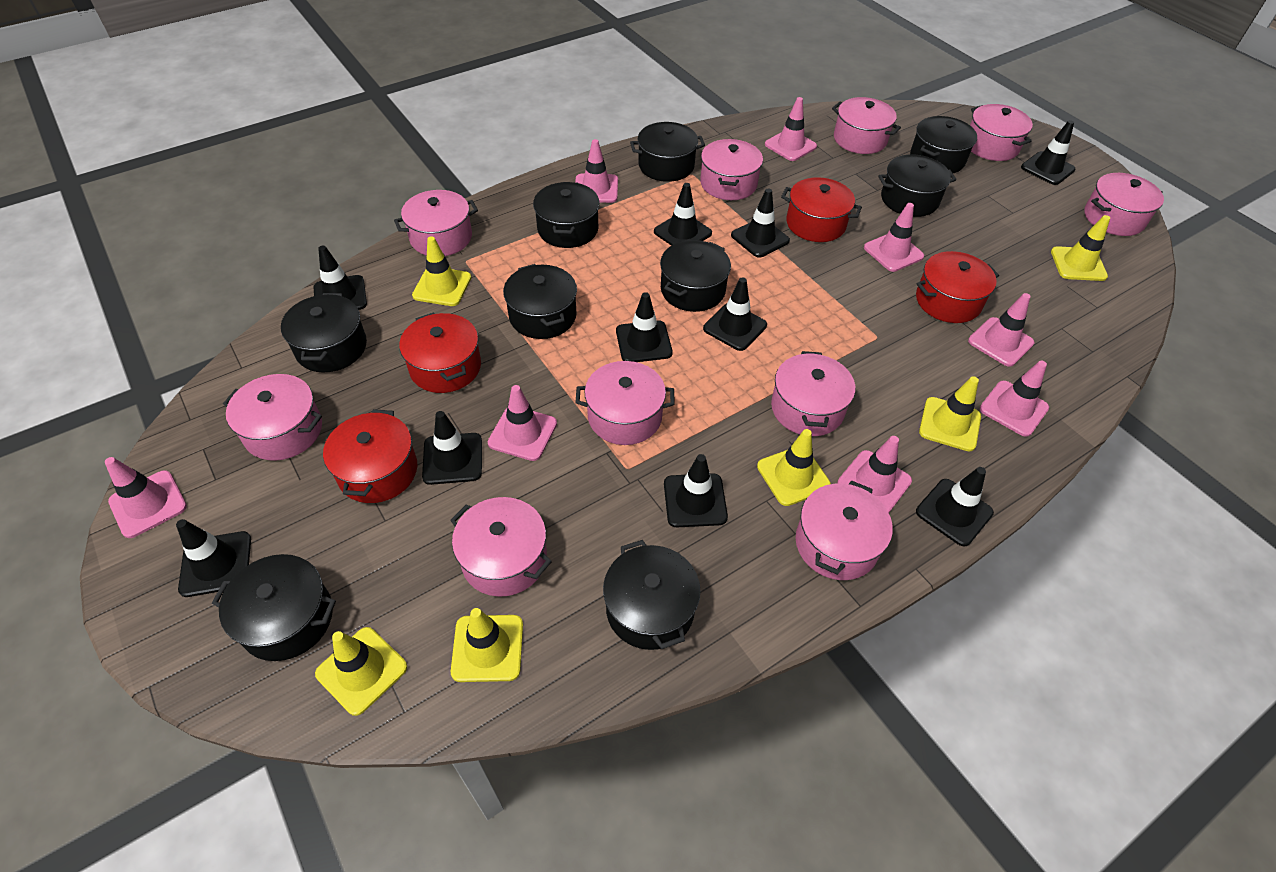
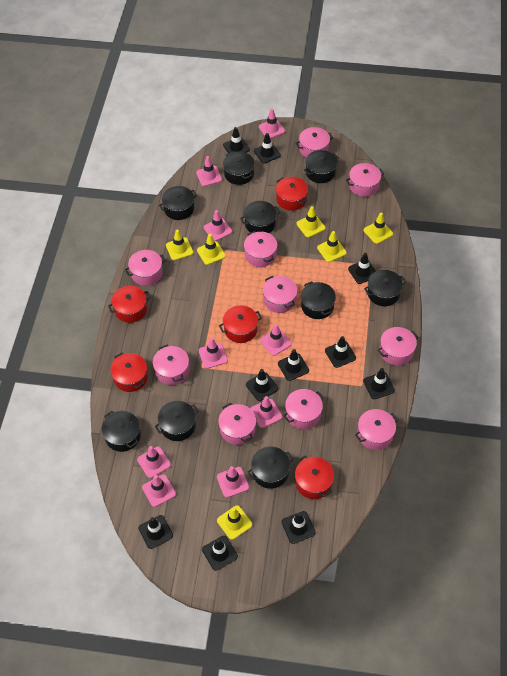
pink traffic cone: 8 -> 9
red pot: 4 -> 5

